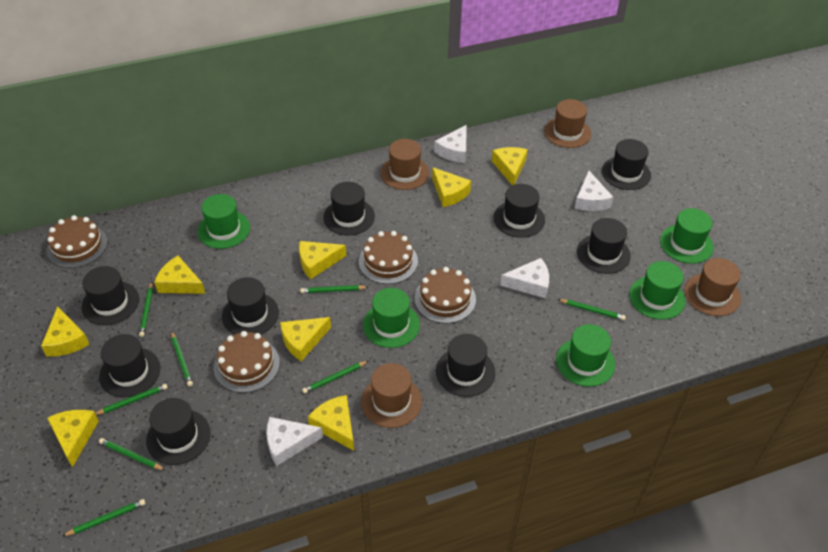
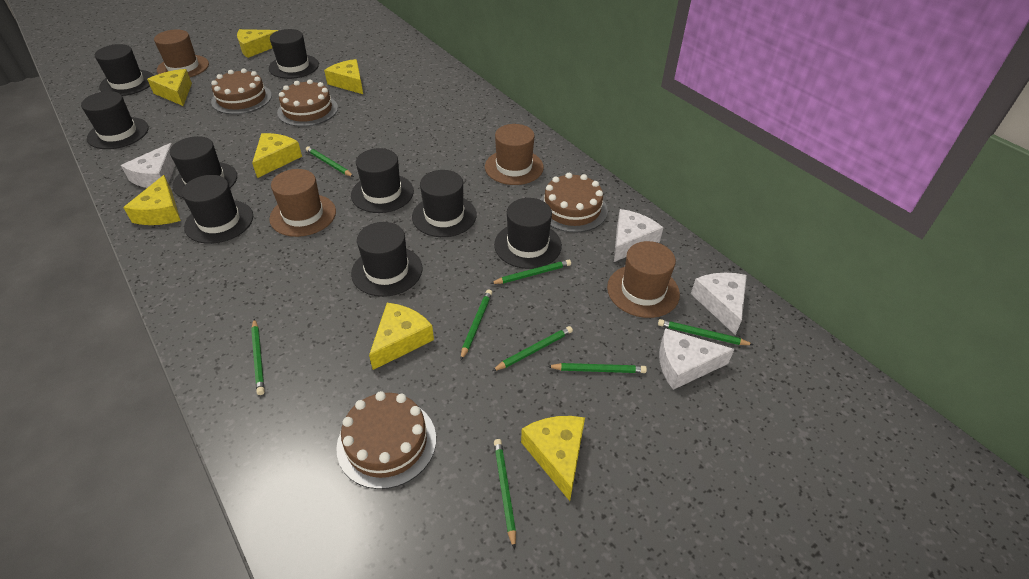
green hat: 5 -> 0
yellow cheese: 8 -> 7

